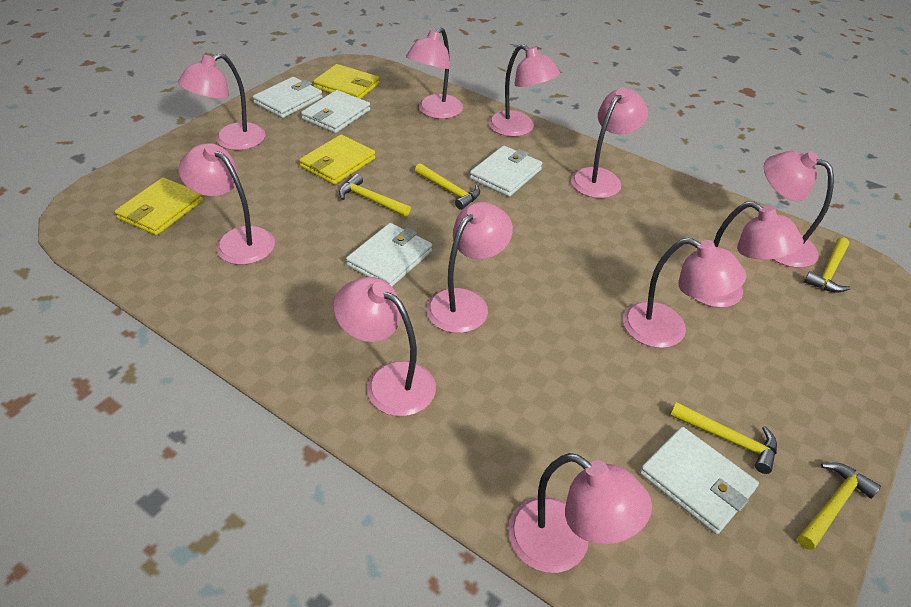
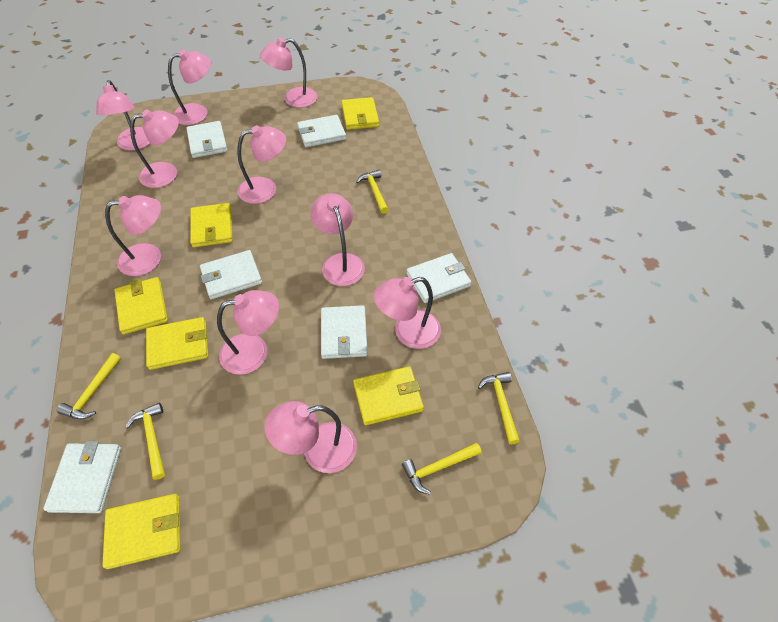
pink lamp: 11 -> 10
white wallet: 5 -> 6
yellow wallet: 3 -> 6

